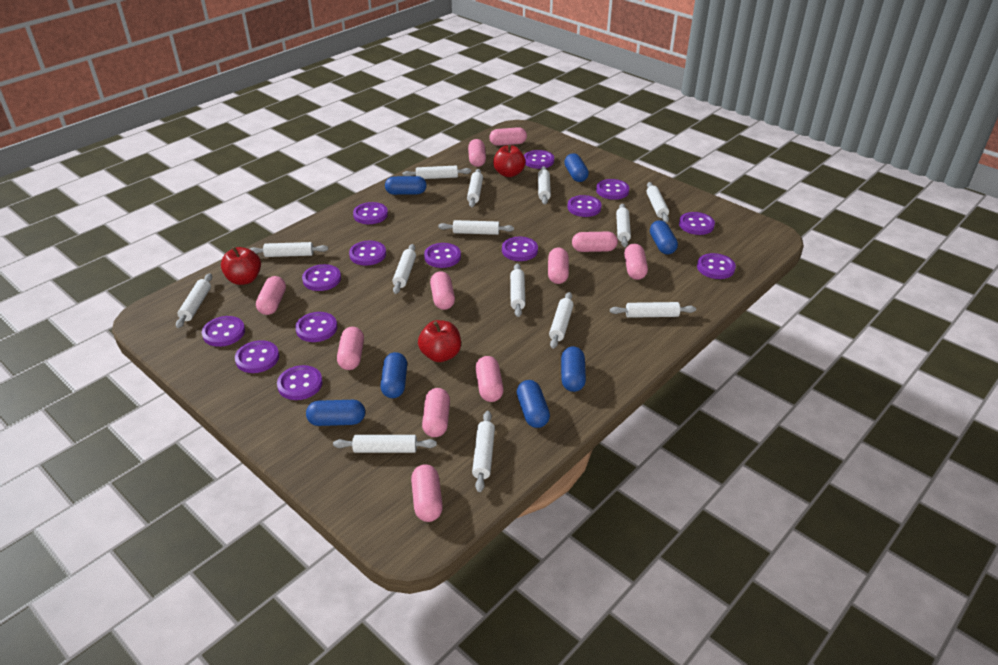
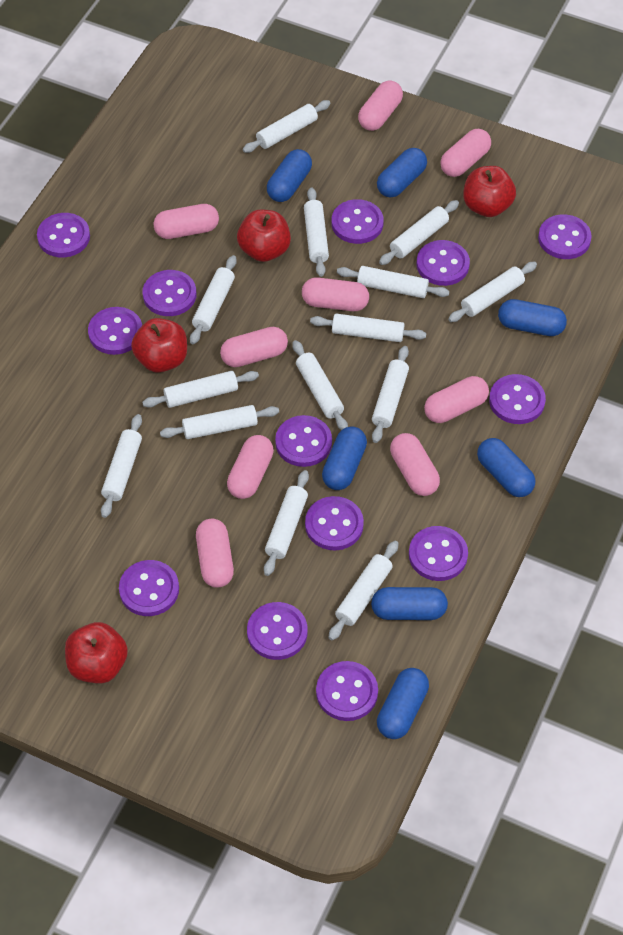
pink capsule: 11 -> 9
purple button: 14 -> 13
red apple: 3 -> 4

